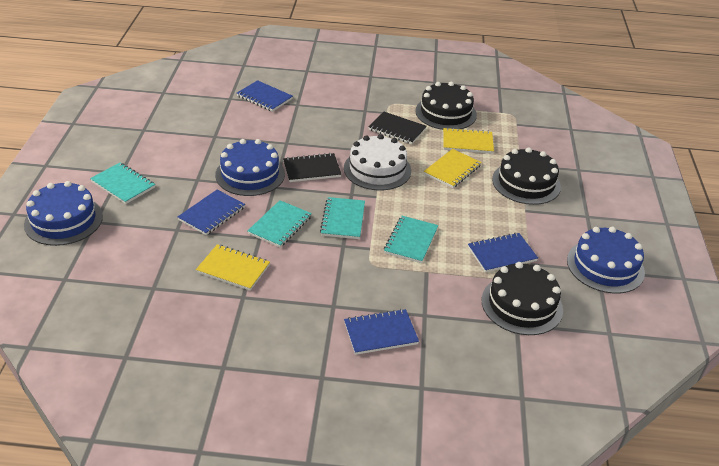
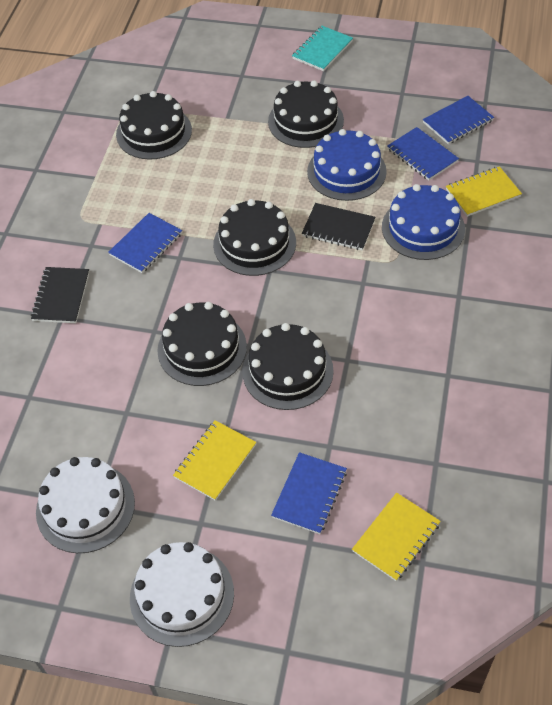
black cake: 3 -> 5
blue cake: 3 -> 2
turquoise notebook: 4 -> 1
white cake: 1 -> 2

